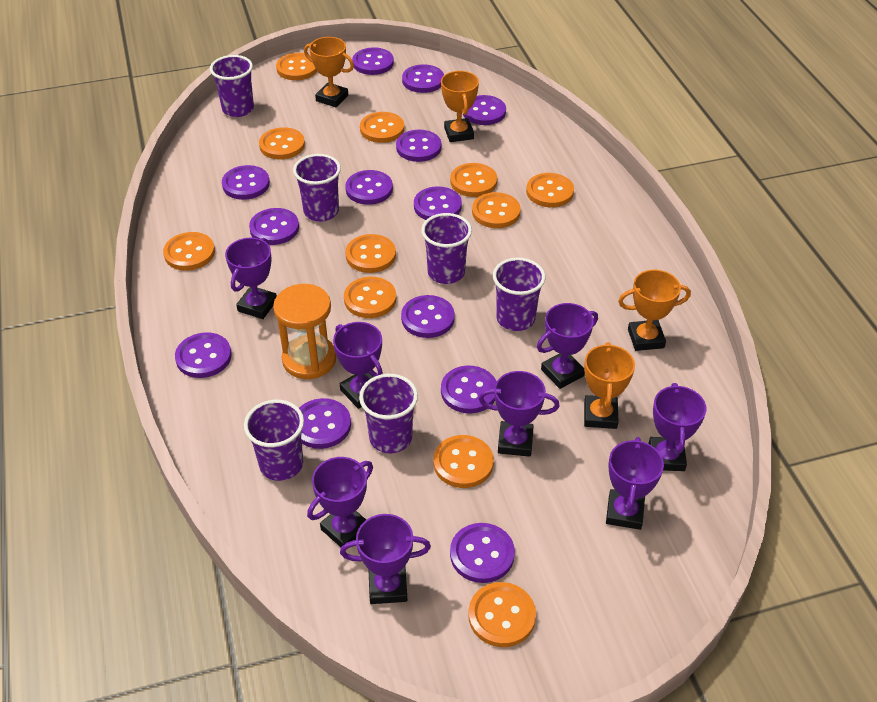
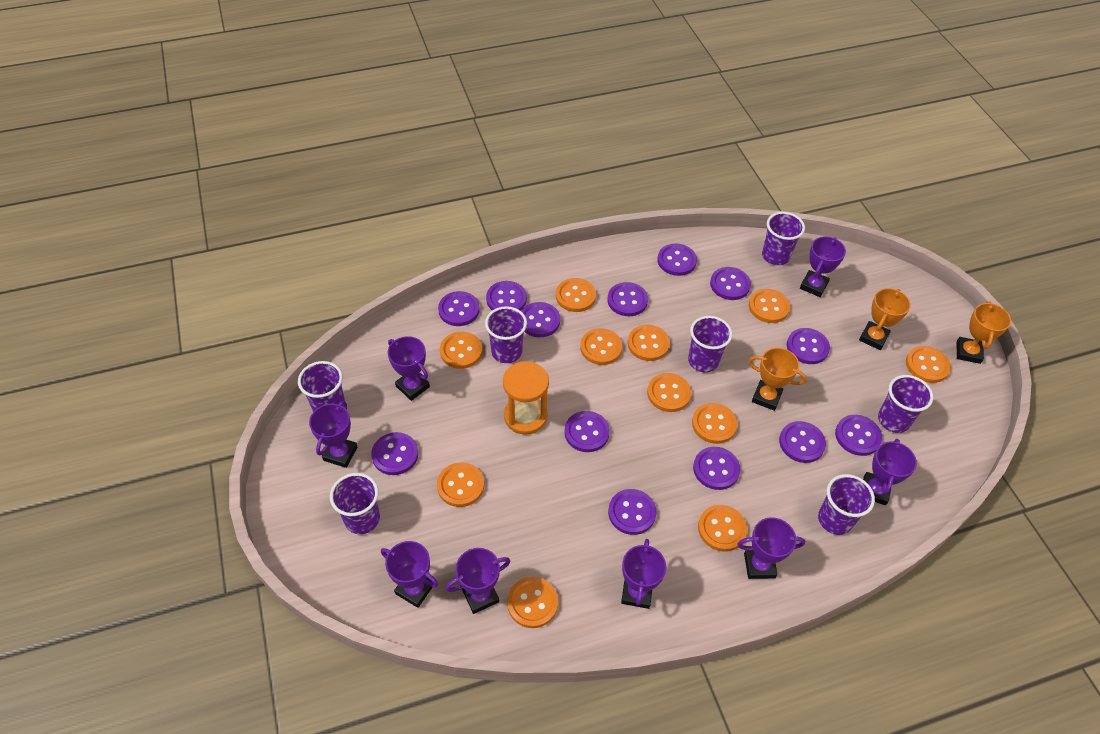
orange trophy: 4 -> 3
purple cup: 6 -> 7

